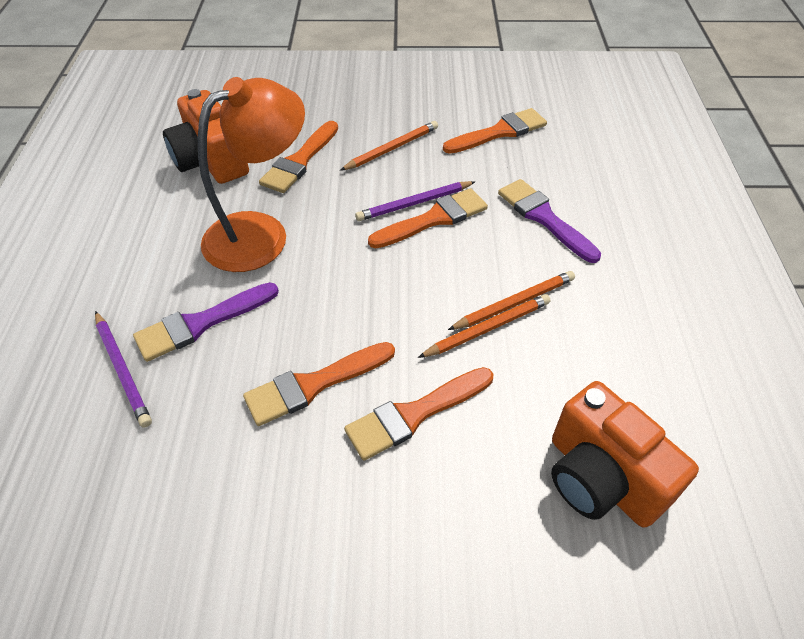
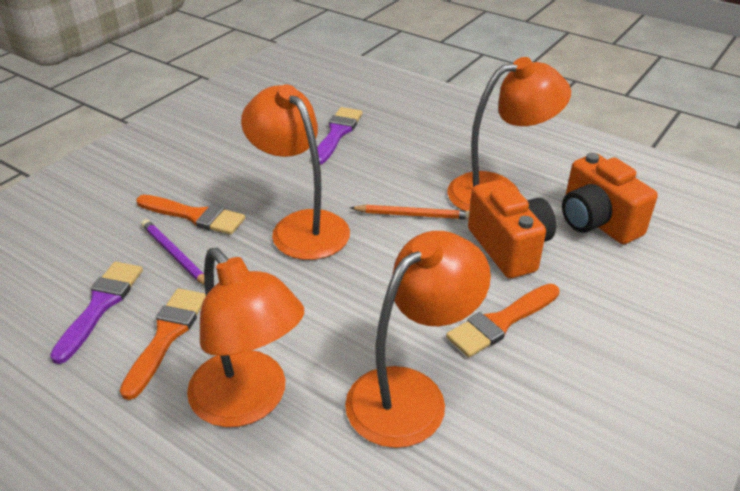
orange brush: 5 -> 3
orange lamp: 1 -> 4
orange pencil: 3 -> 1
purple pencil: 2 -> 1

